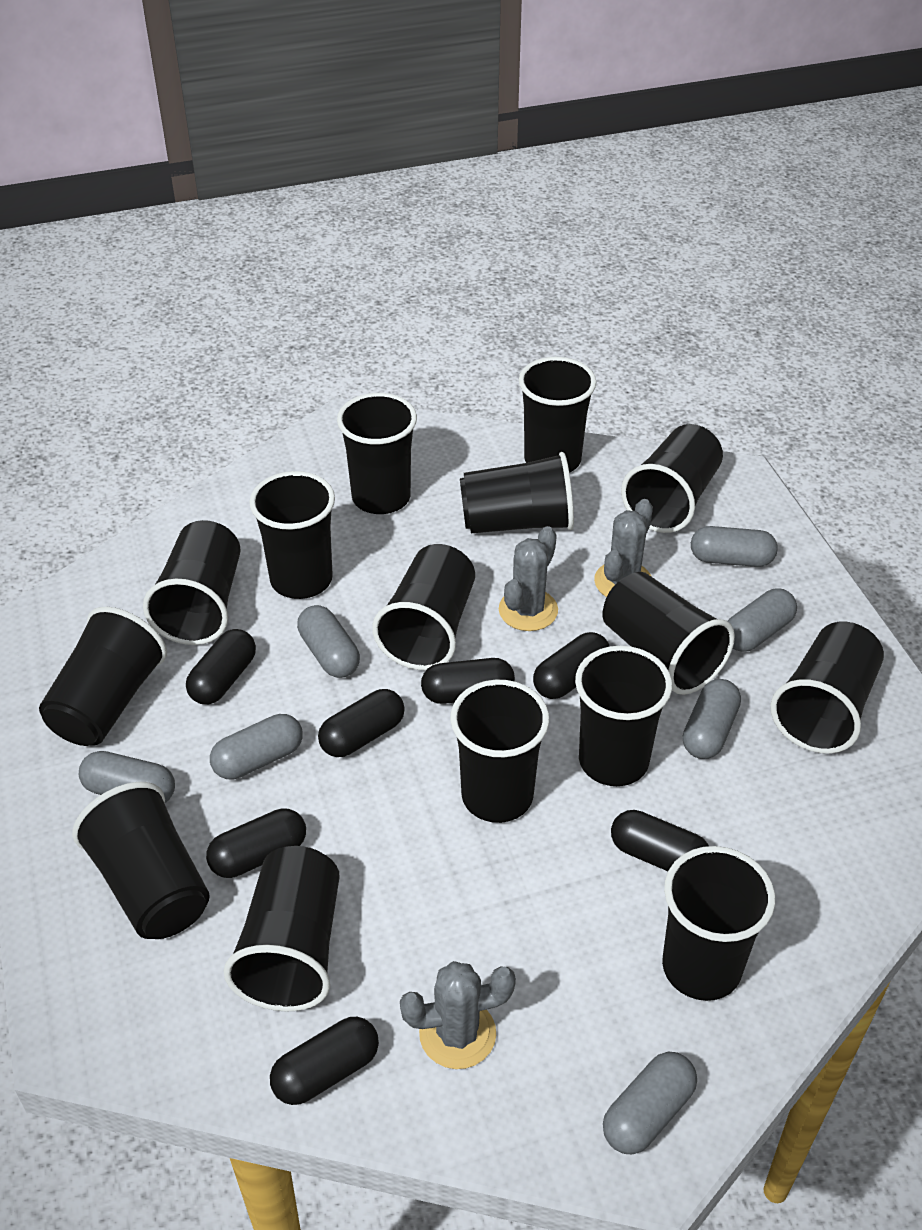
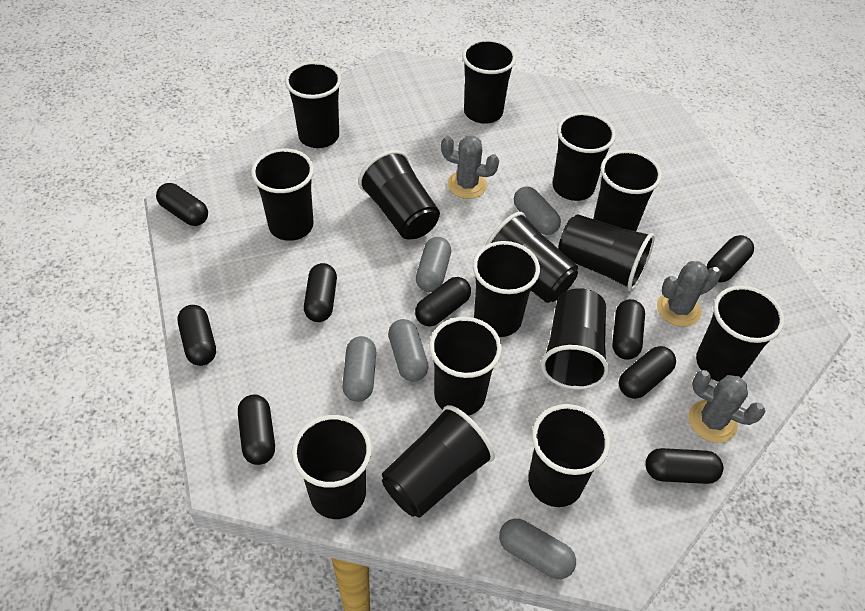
black capsule: 7 -> 9
grey capsule: 7 -> 5

